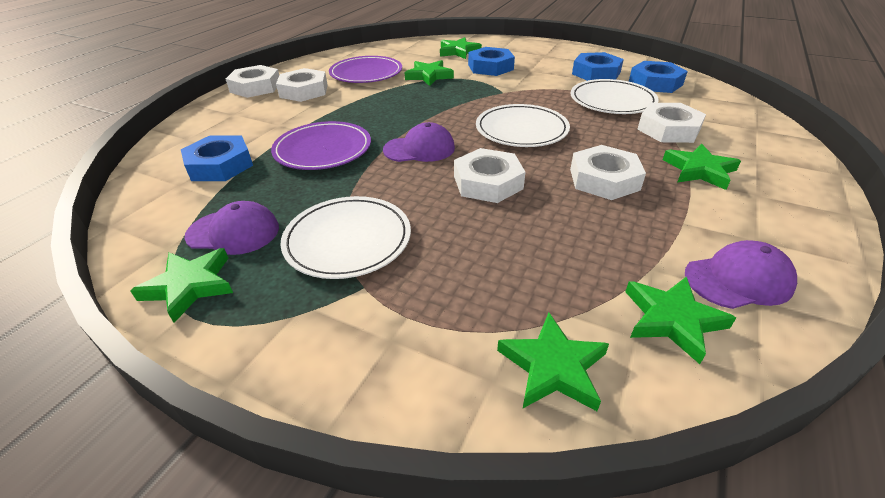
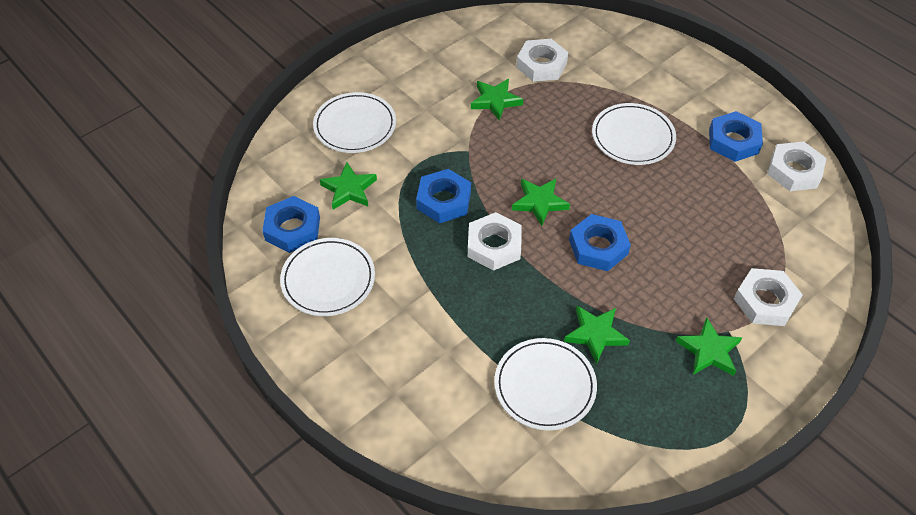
green star: 6 -> 5
purple cap: 3 -> 0
purple plate: 2 -> 0
white nut: 5 -> 4
white plate: 3 -> 4

